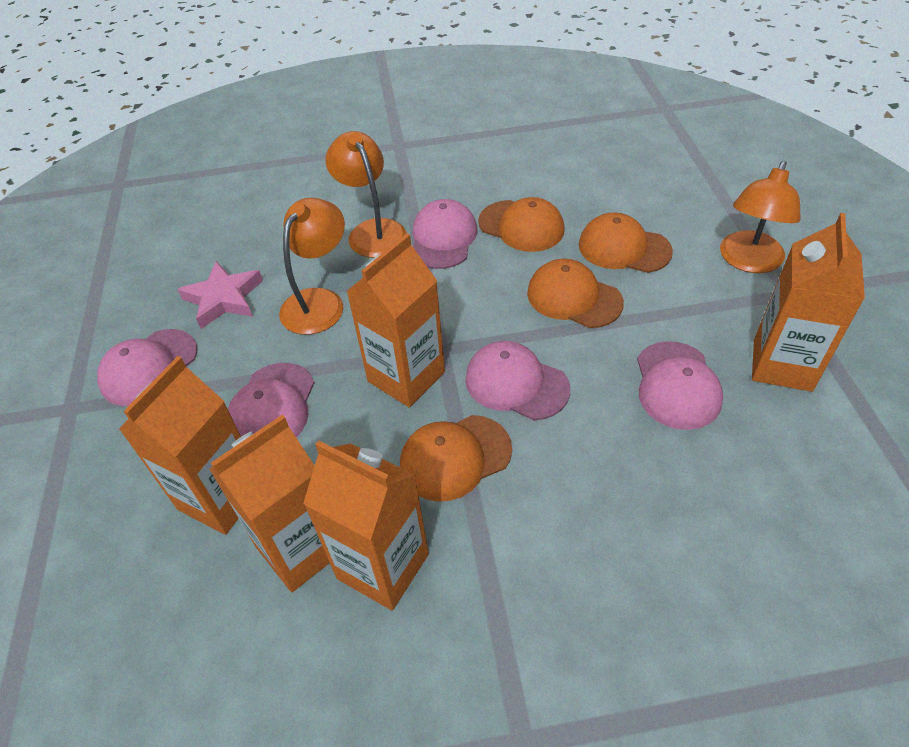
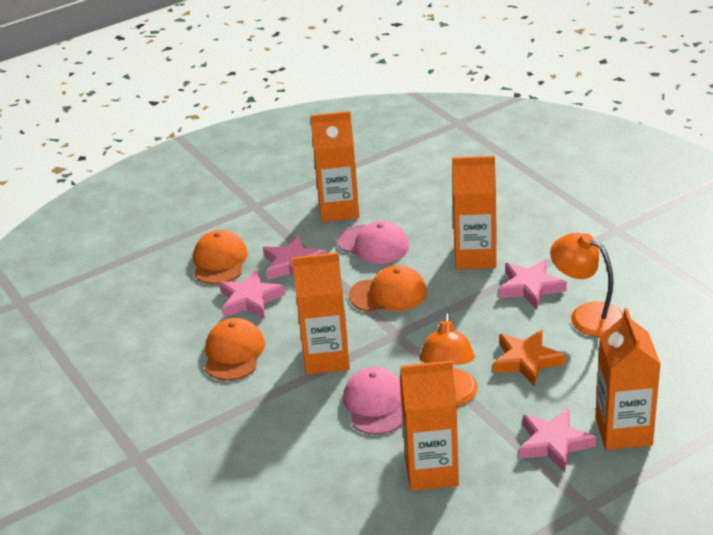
orange cap: 4 -> 3
orange lamp: 3 -> 2
orange star: 0 -> 1
pink cap: 5 -> 2
pink star: 1 -> 4

